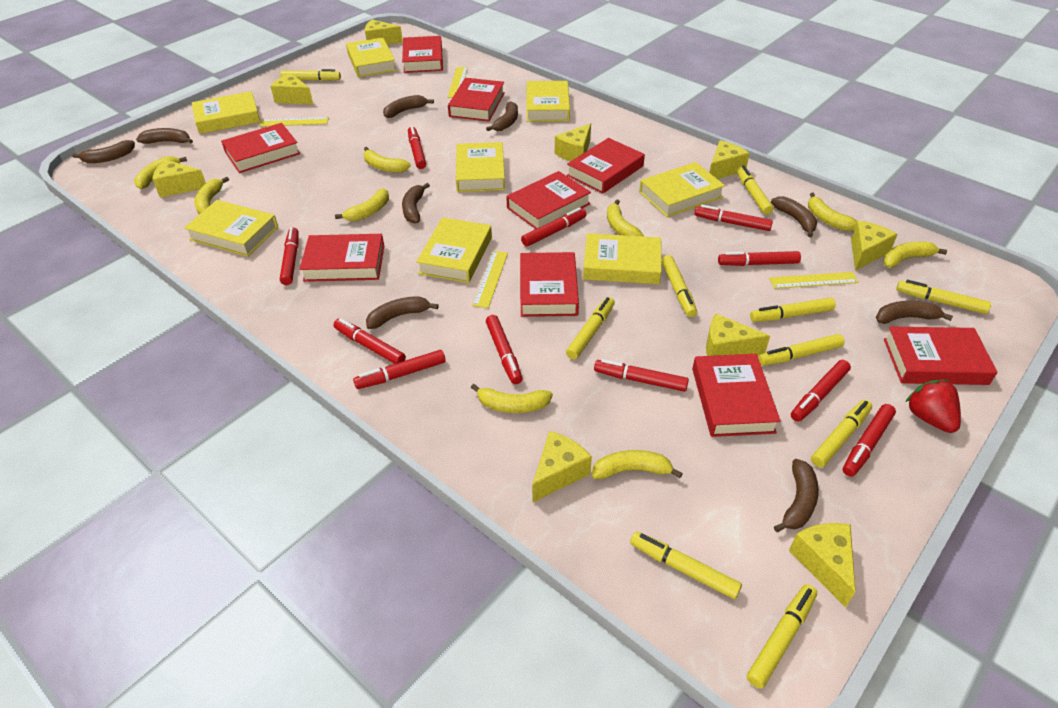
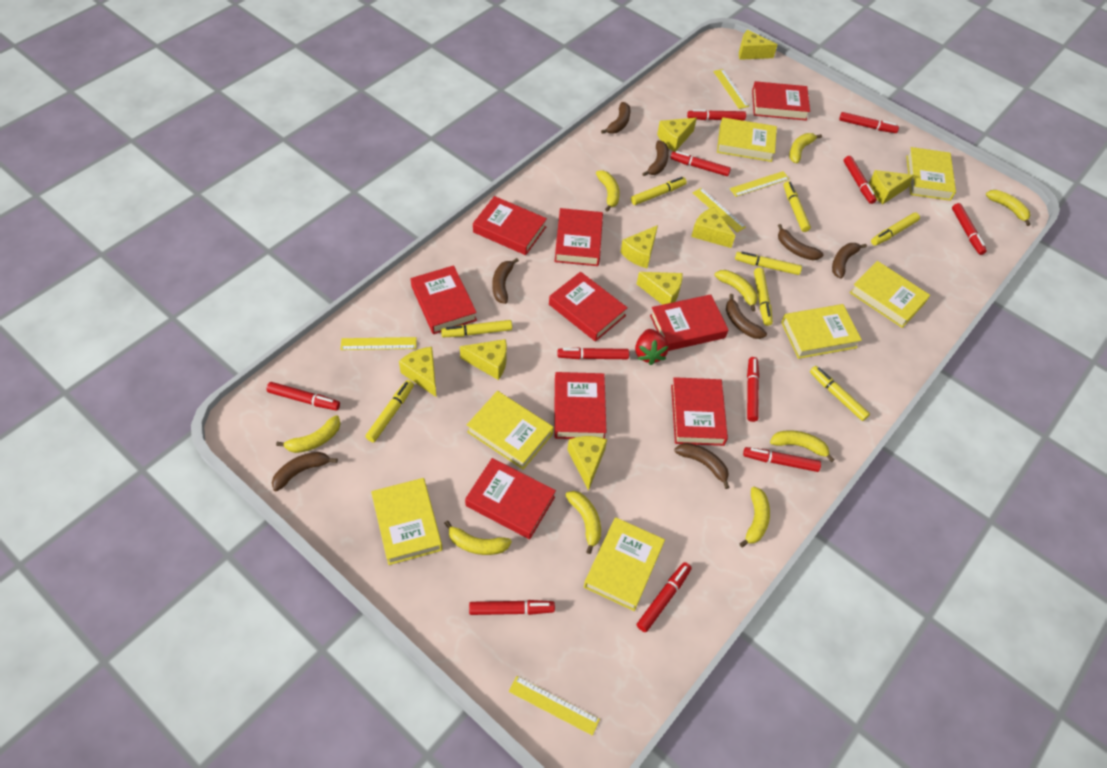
brown banana: 9 -> 8
yellow book: 8 -> 7
yellow marker: 10 -> 8
yellow ruler: 4 -> 5

